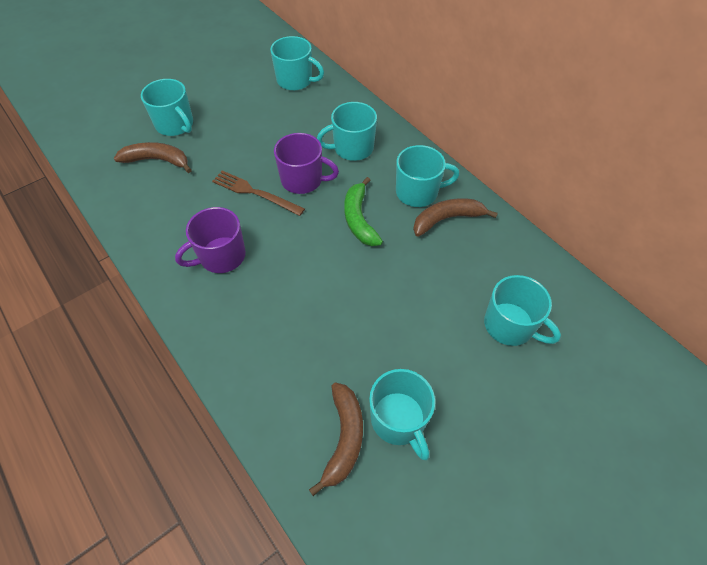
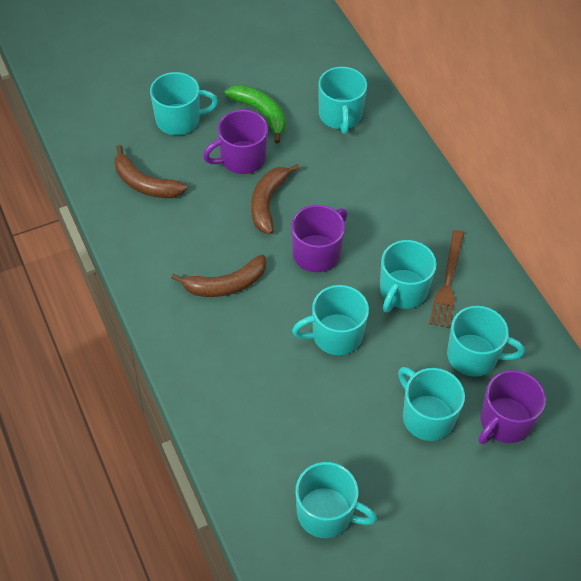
purple mug: 2 -> 3
turquoise mug: 6 -> 7

